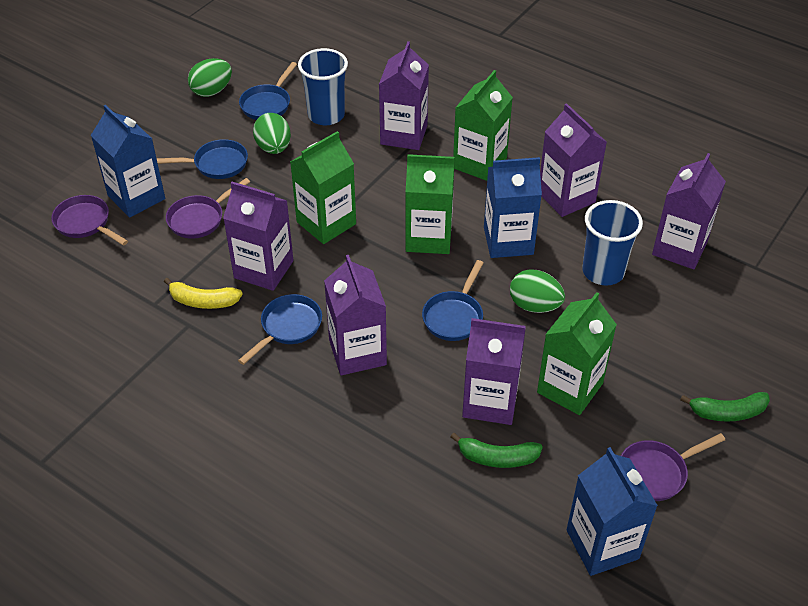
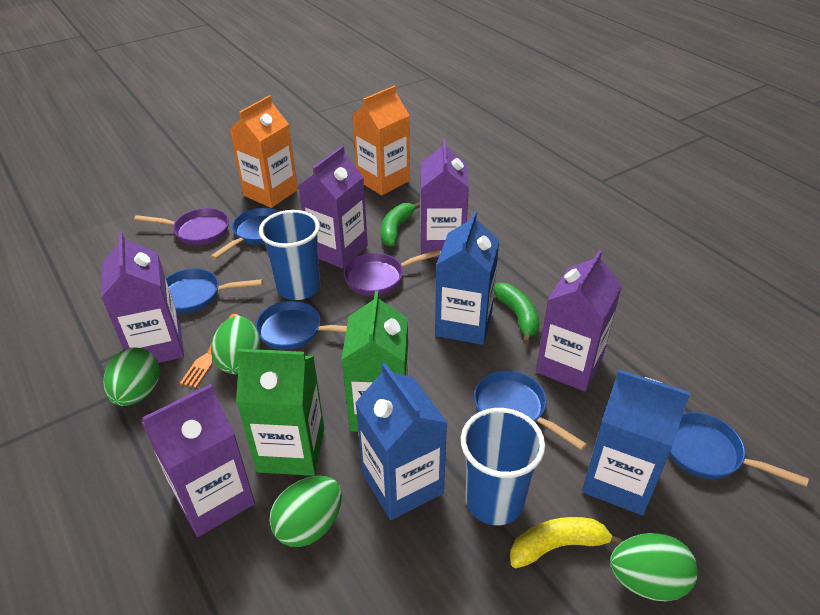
blue pan: 4 -> 5
green carton: 4 -> 2
green egg: 3 -> 4
orange carton: 0 -> 2
orange fork: 0 -> 1
purple carton: 6 -> 5
purple pan: 3 -> 2

